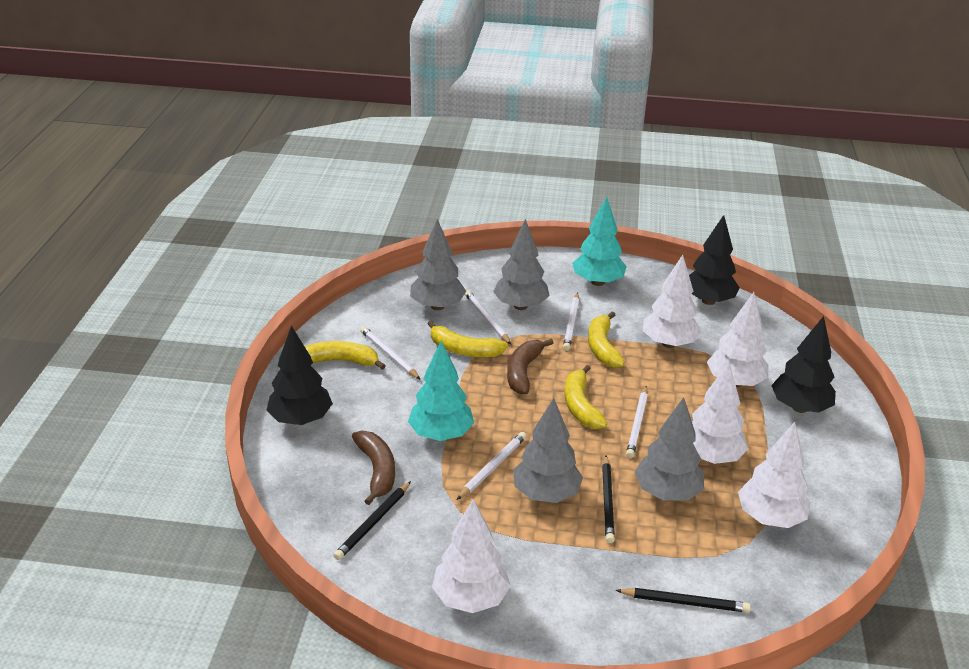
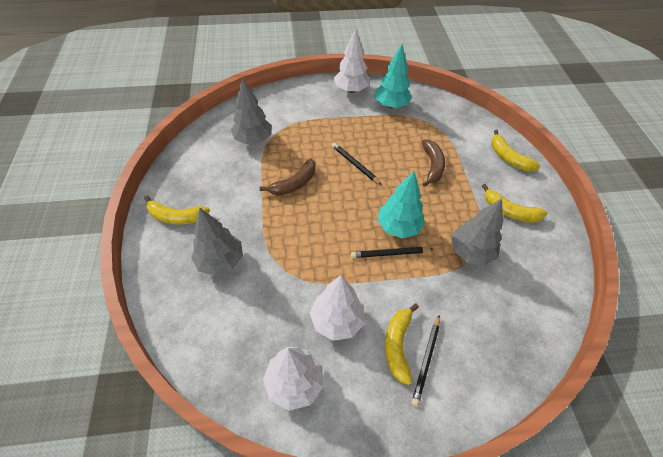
black tree: 3 -> 0
grey tree: 4 -> 3
white pencil: 5 -> 0
white tree: 5 -> 3

